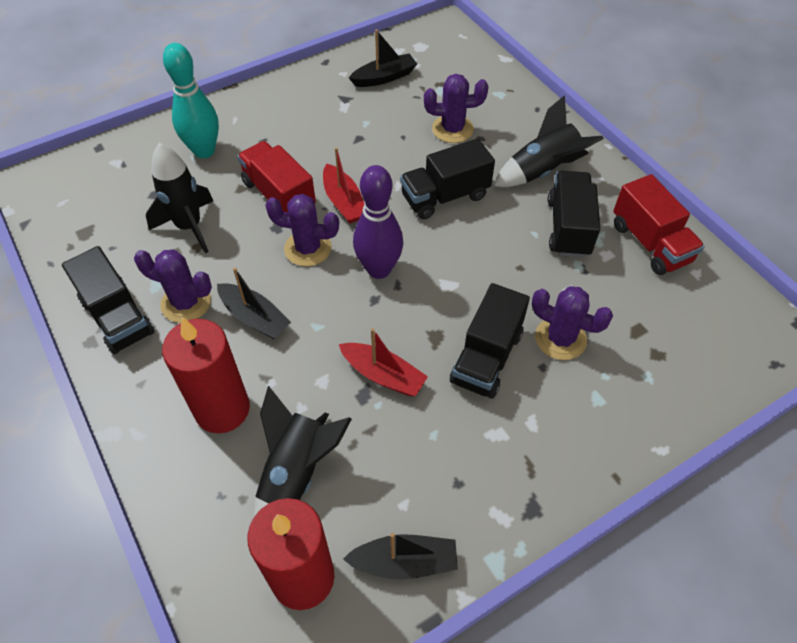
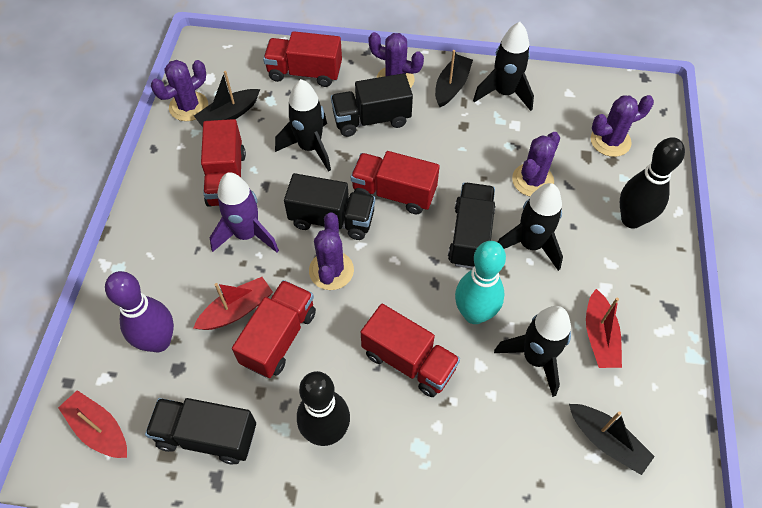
black bowling pin: 0 -> 2
black rocket: 3 -> 4
purple cactus: 4 -> 5
purple rocket: 0 -> 1
red boat: 2 -> 3
red candle: 2 -> 0
red truck: 2 -> 5

